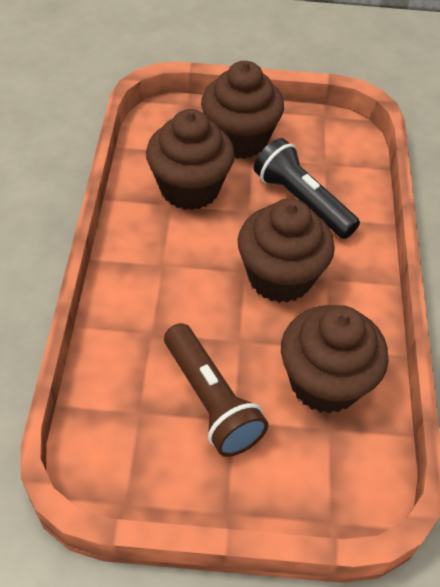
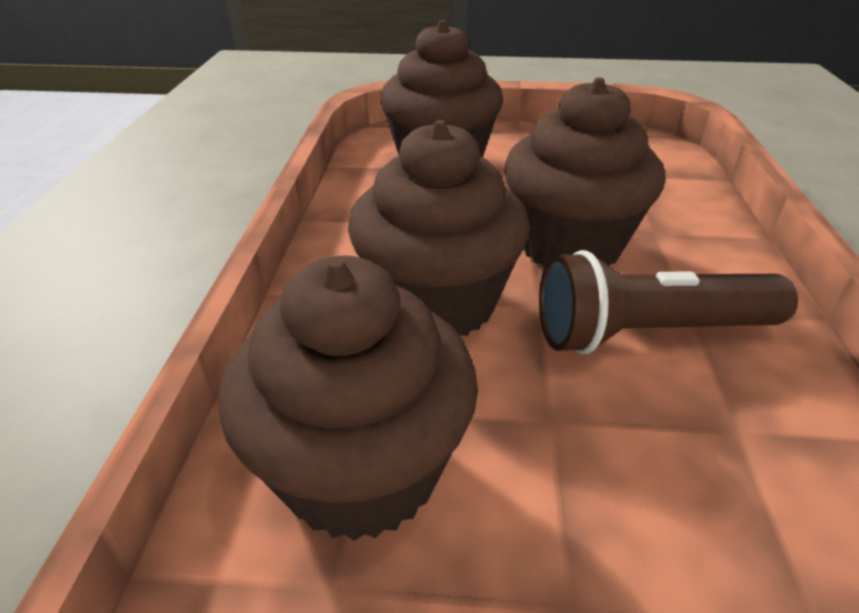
black flashlight: 1 -> 0

